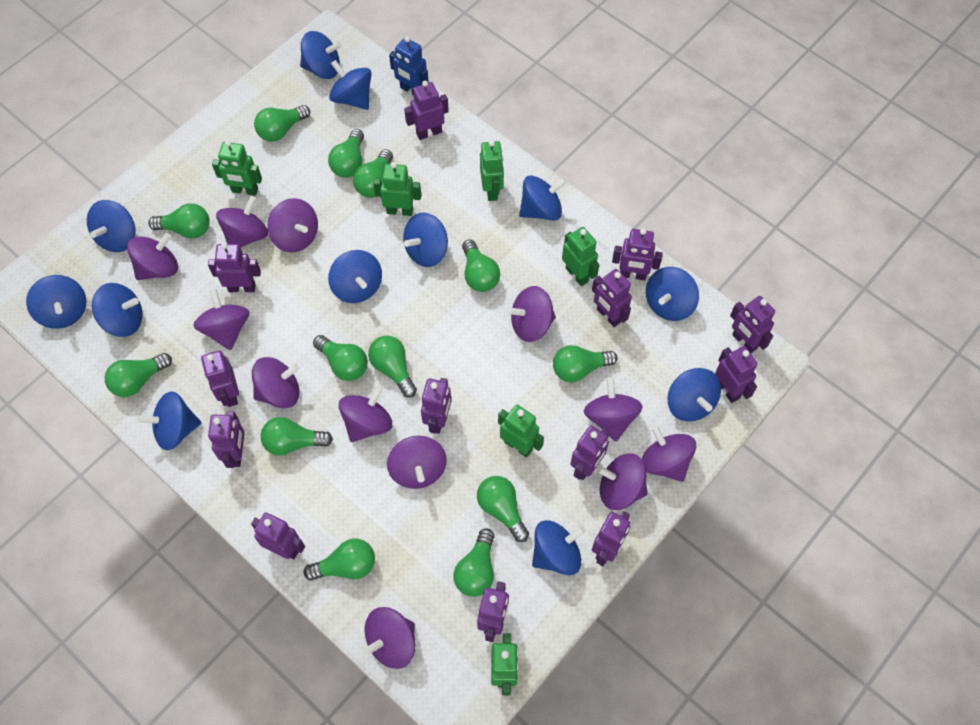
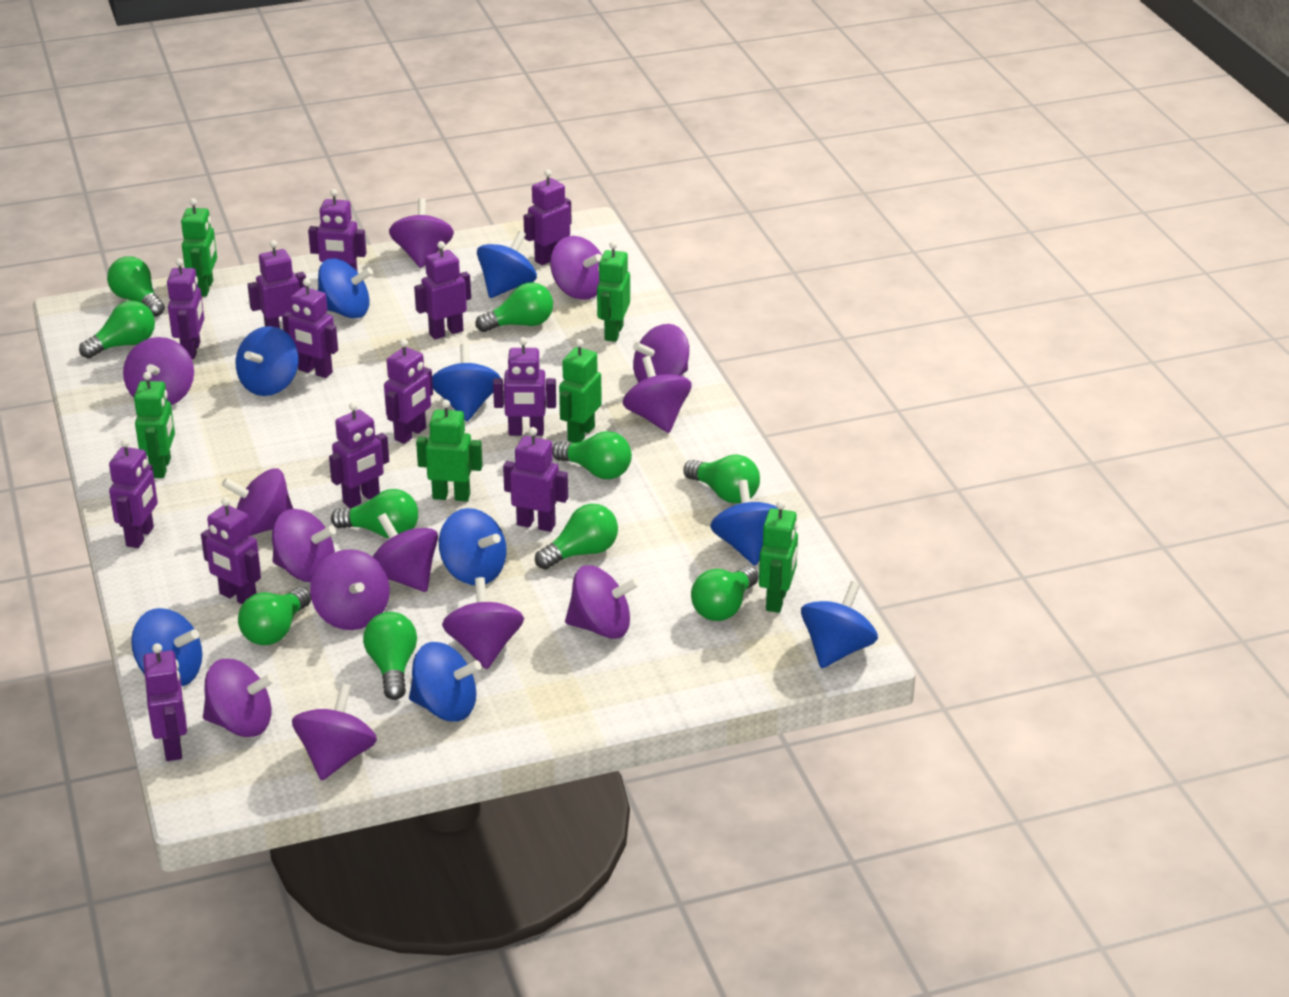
blue robot: 1 -> 0
blue spinning top: 12 -> 9
green light bulb: 13 -> 10
purple spinning top: 12 -> 13

